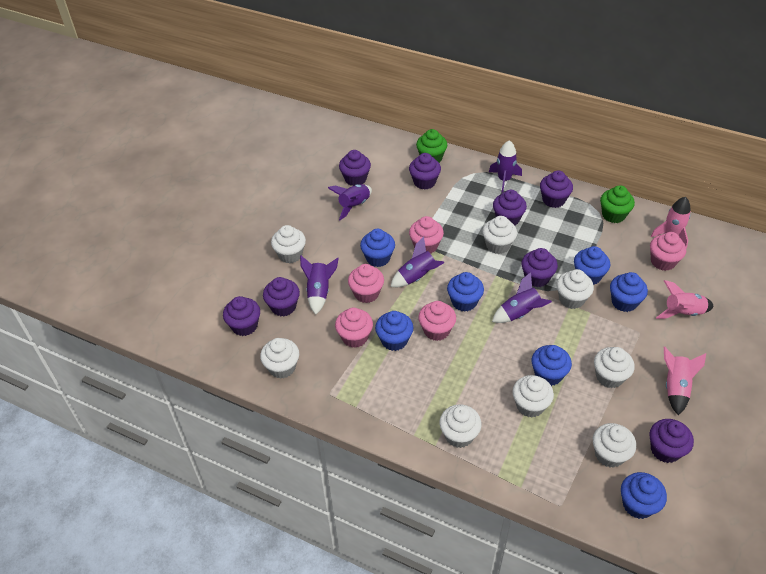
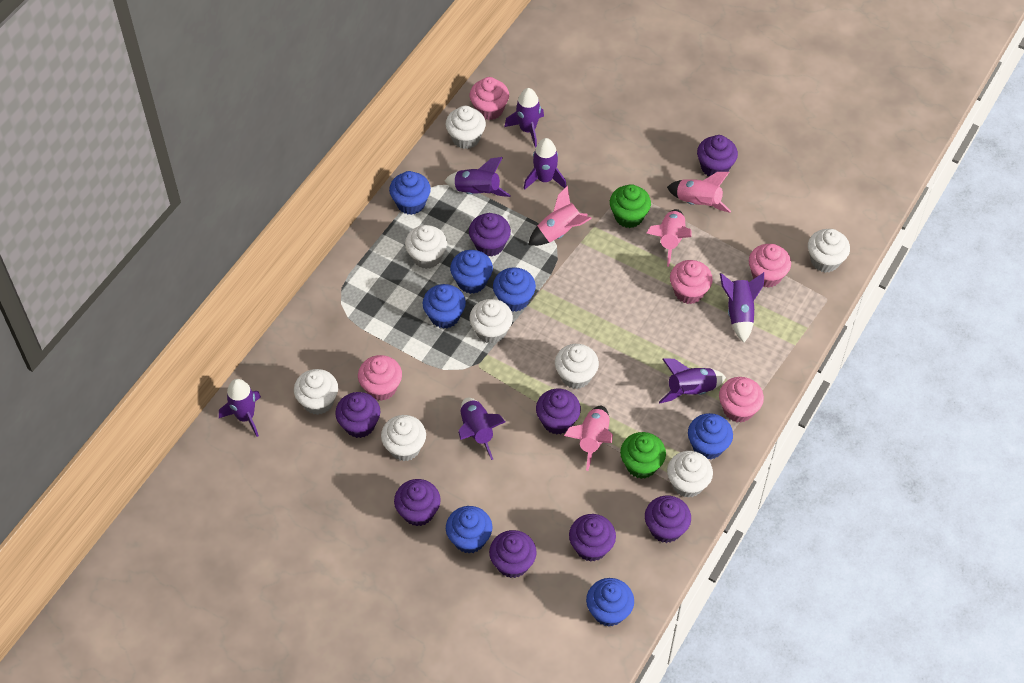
pink rocket: 3 -> 4
purple rocket: 5 -> 7

